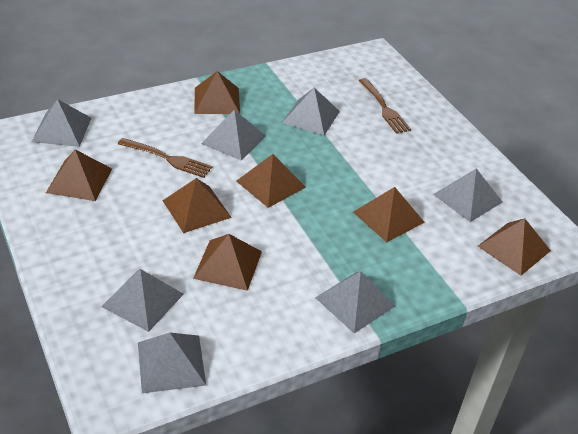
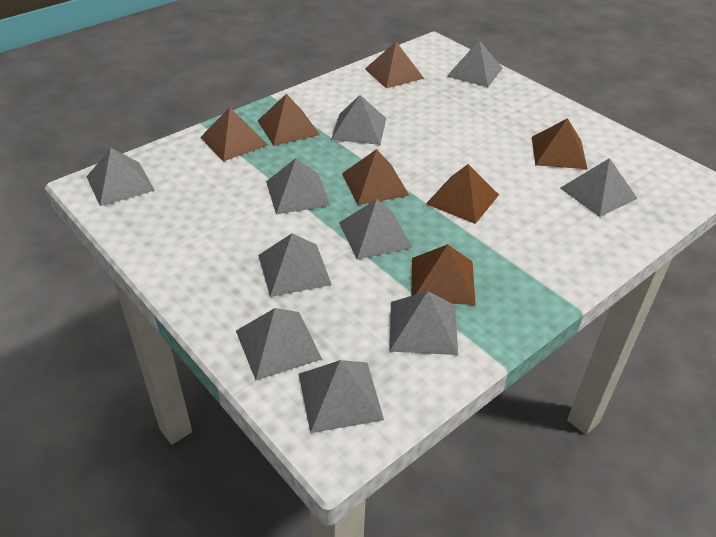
brown fork: 2 -> 0
grey pyramid: 7 -> 10

